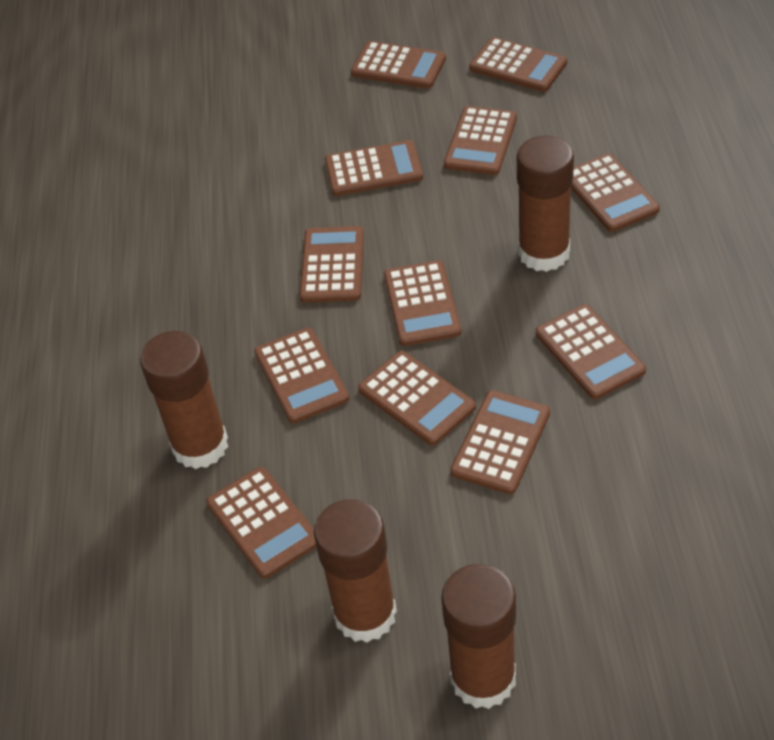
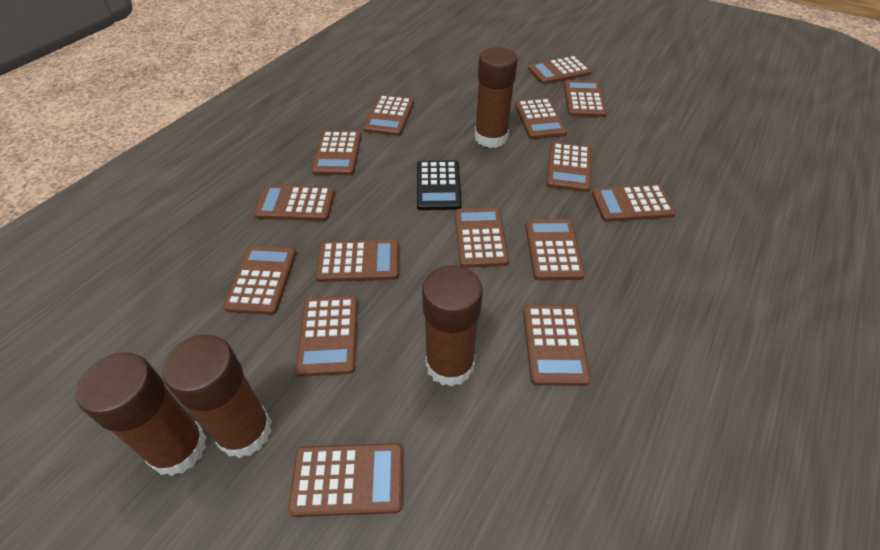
black calculator: 0 -> 1
brown calculator: 12 -> 15

